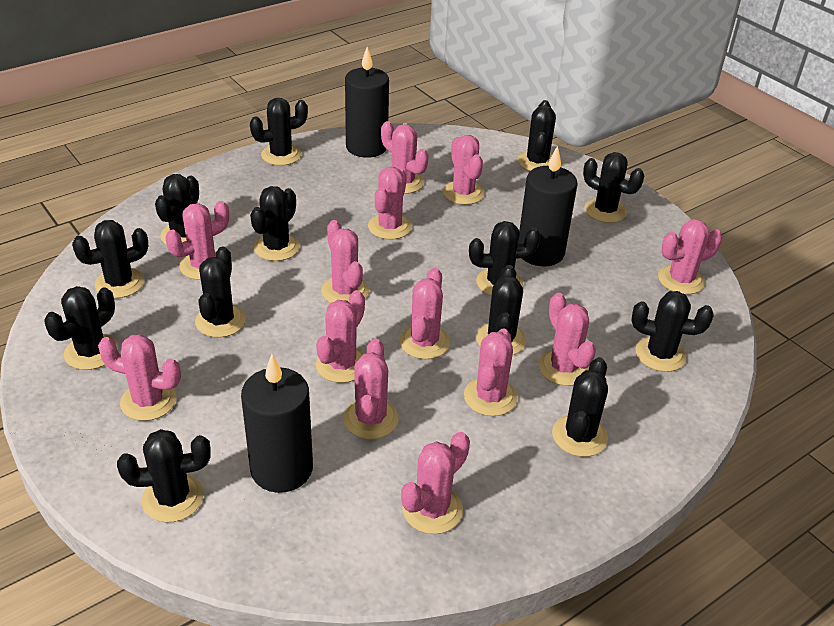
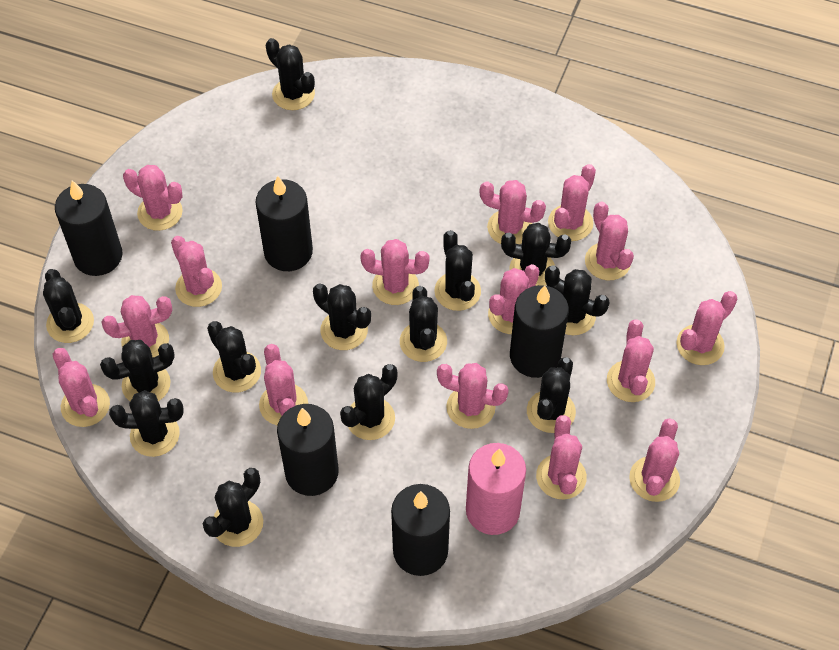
black candle: 3 -> 5
pink cactus: 13 -> 15
pink candle: 0 -> 1

